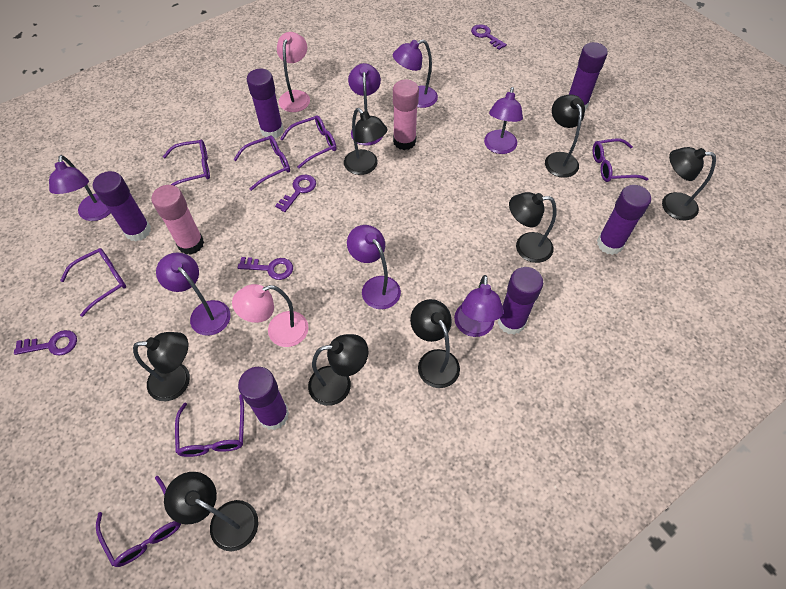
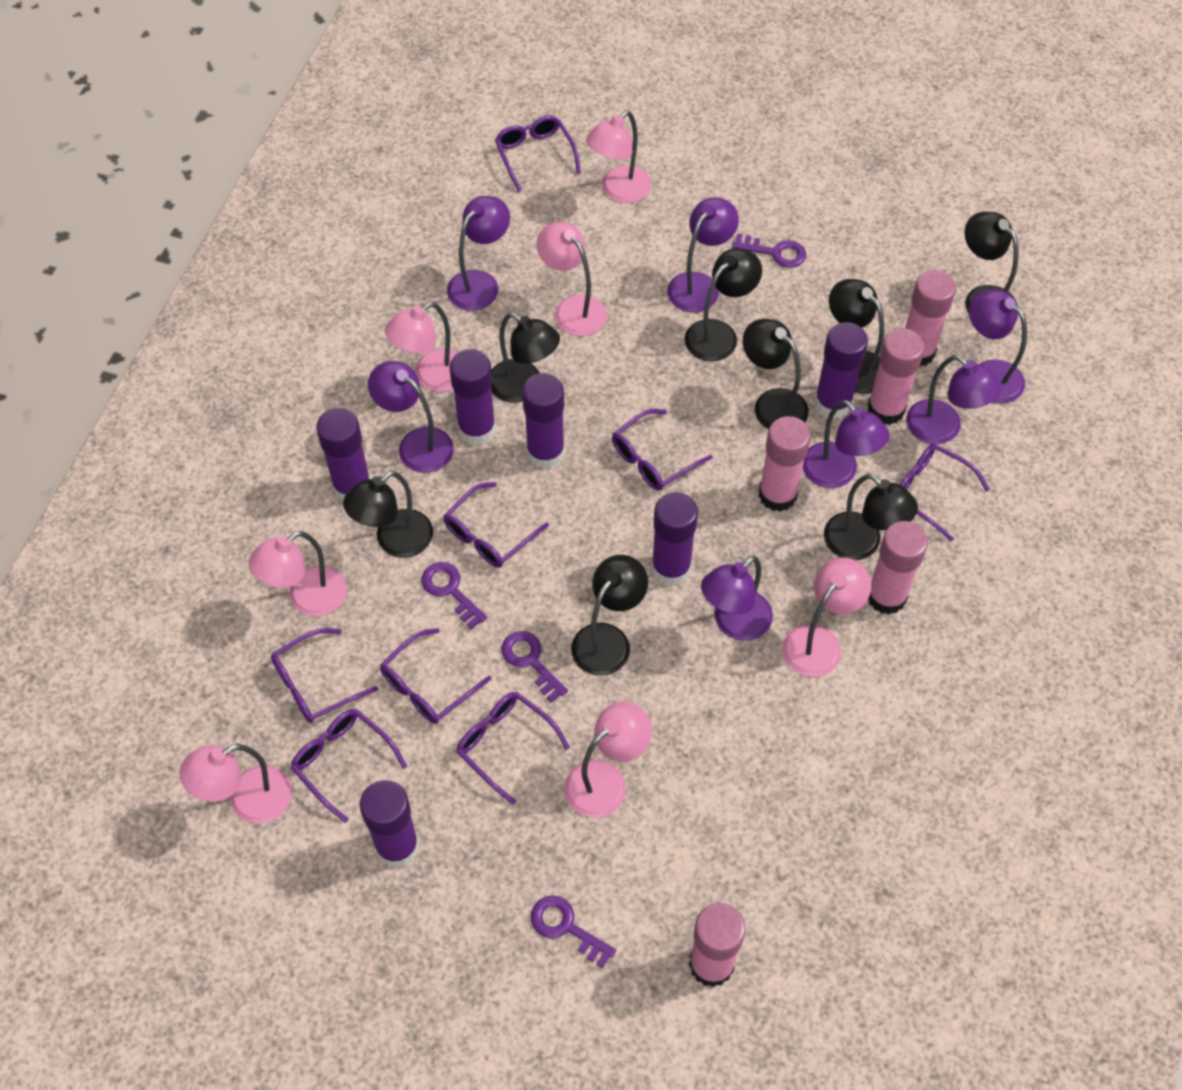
pink glue stick: 2 -> 5
pink lamp: 2 -> 7
purple glasses: 7 -> 8

